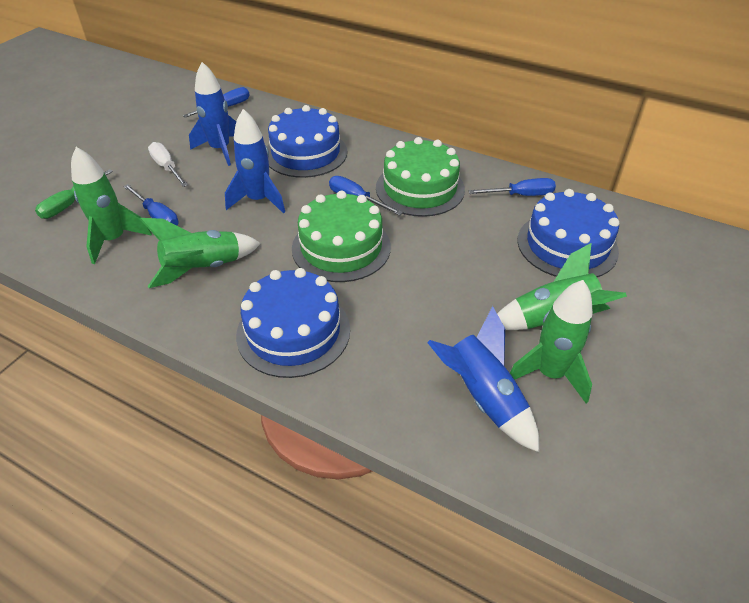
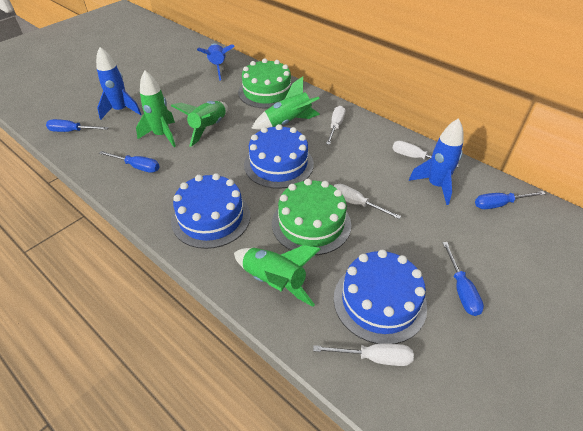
green screwdriver: 1 -> 0
white screwdriver: 1 -> 4

